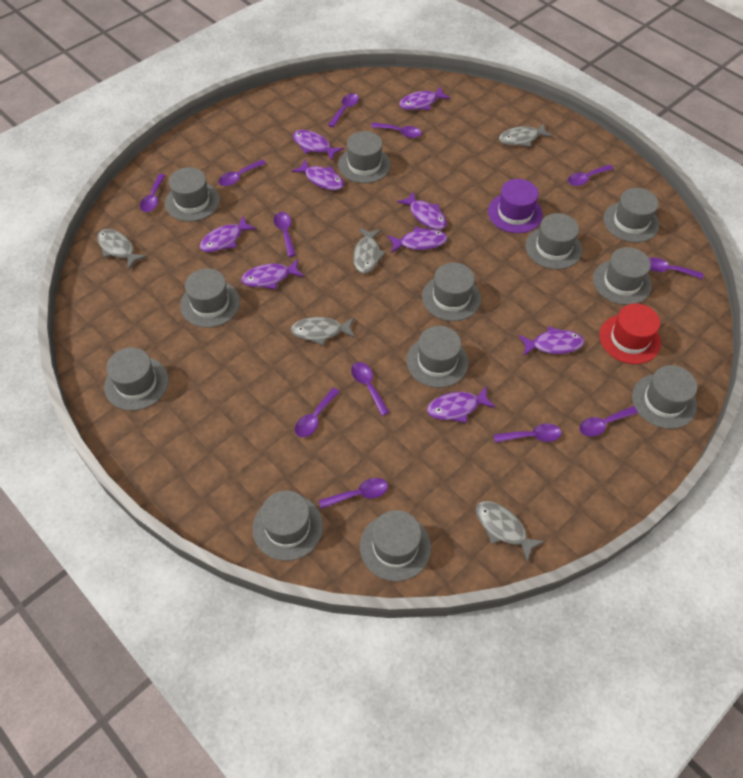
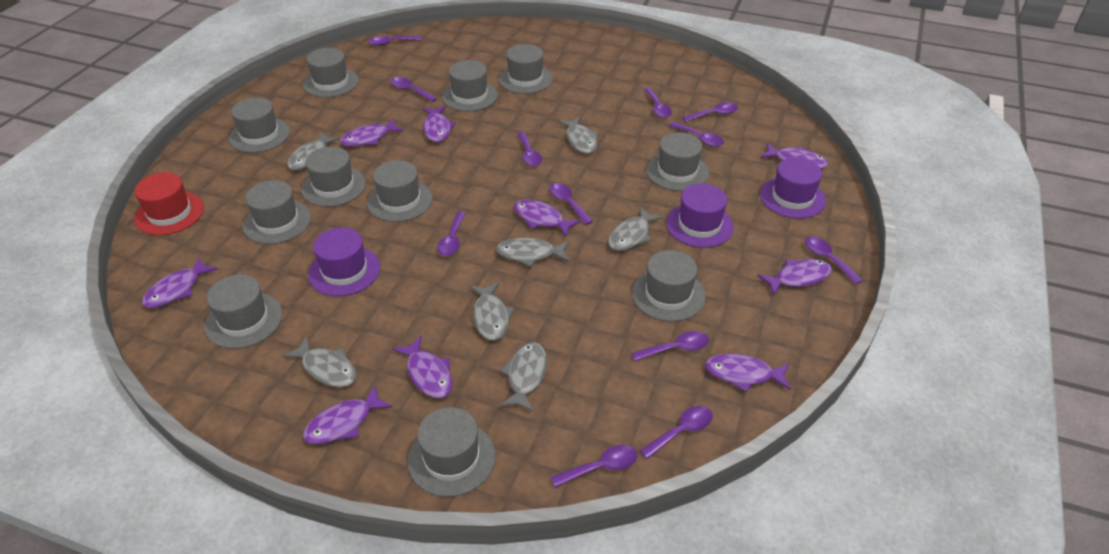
grey fish: 5 -> 7
grey hat: 12 -> 11
purple hat: 1 -> 3

